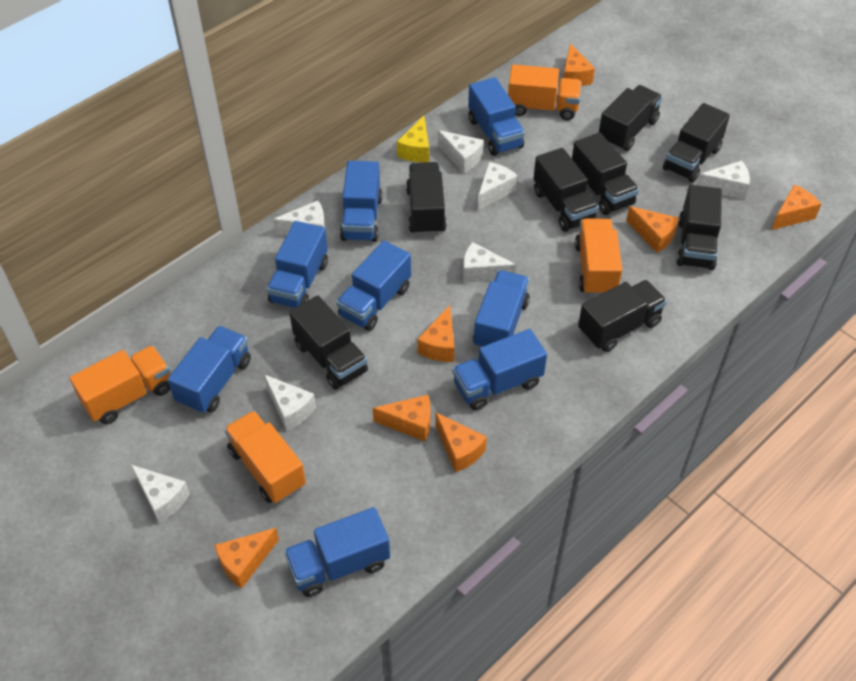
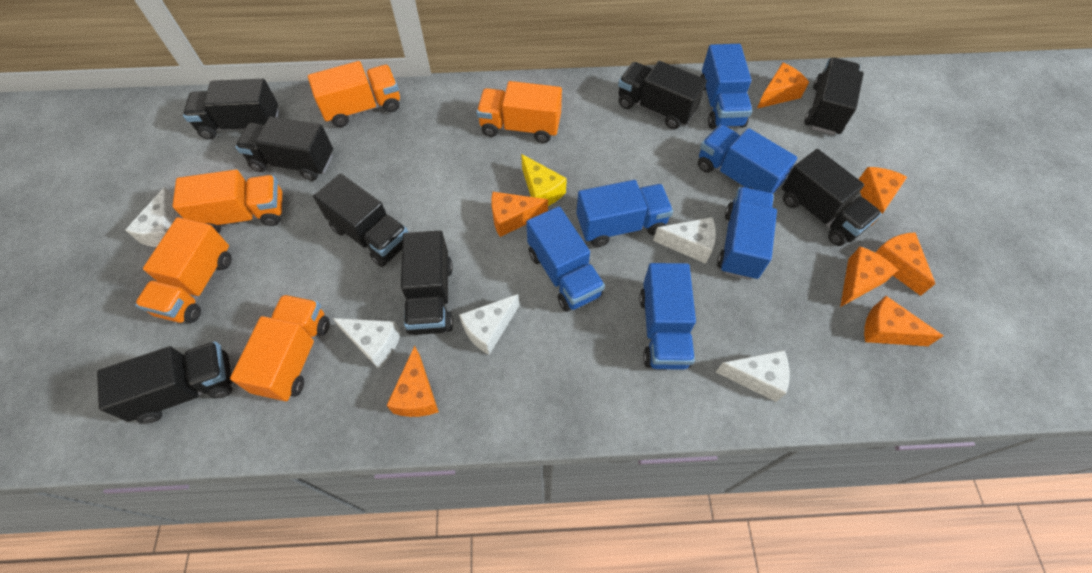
blue truck: 8 -> 6
orange truck: 4 -> 5
white cheese: 7 -> 5

